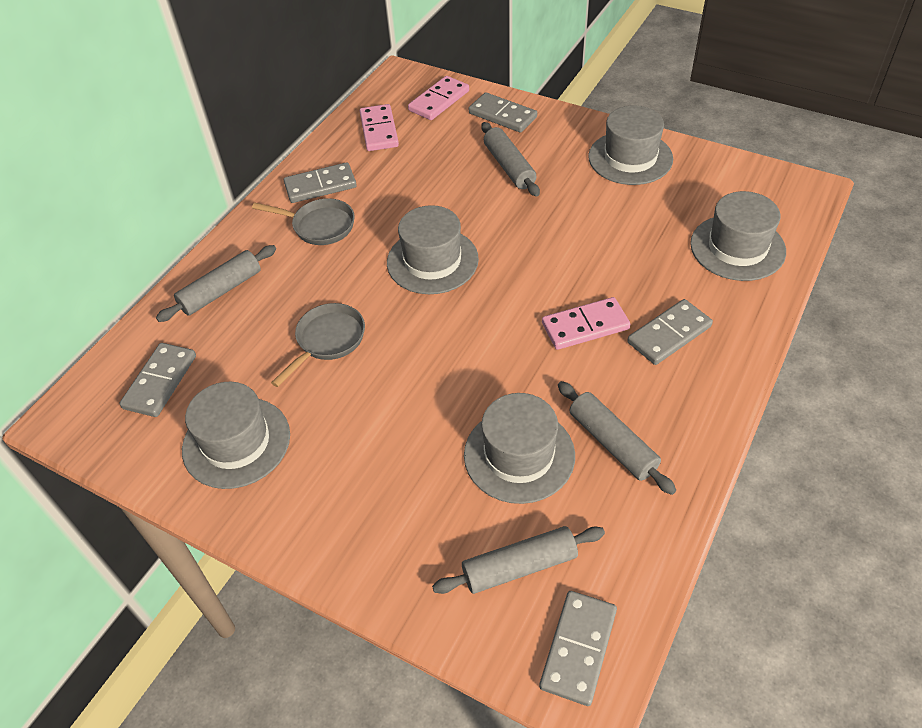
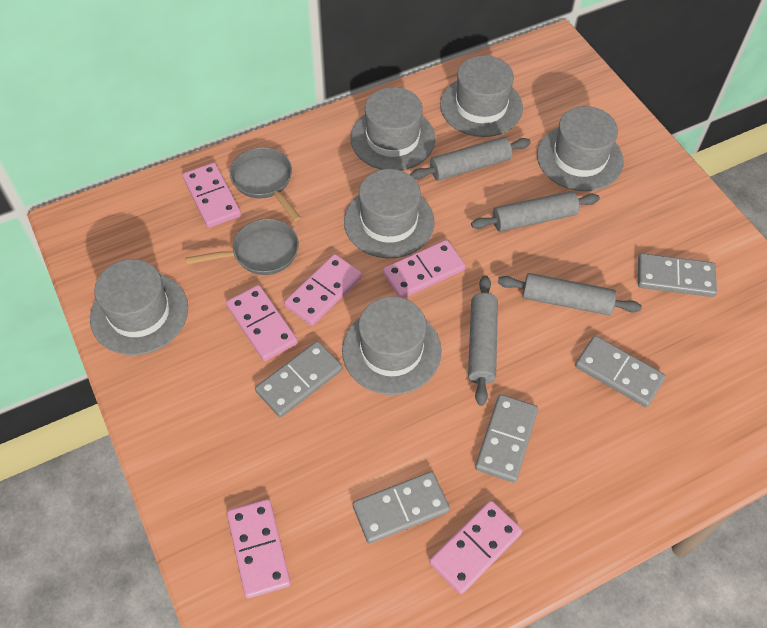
grey hat: 5 -> 6
pink domino: 3 -> 6

